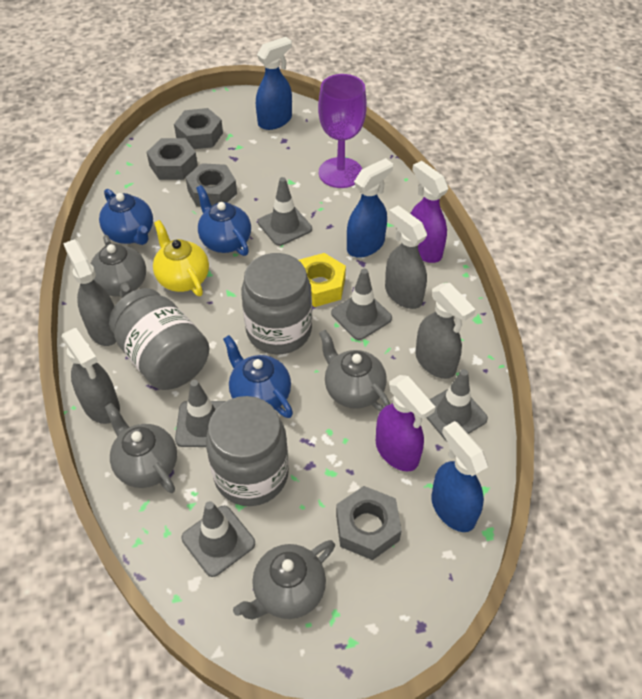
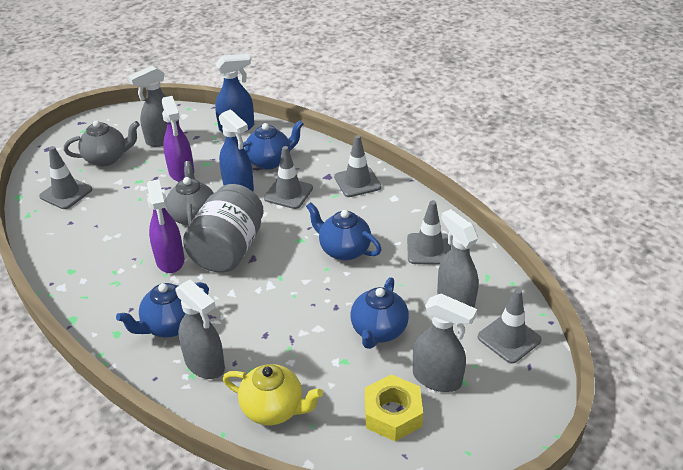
blue spray bottle: 3 -> 2
blue teapot: 3 -> 4
grey jar: 3 -> 1
grey nut: 4 -> 0
grey teapot: 4 -> 2
purple goblet: 1 -> 0

